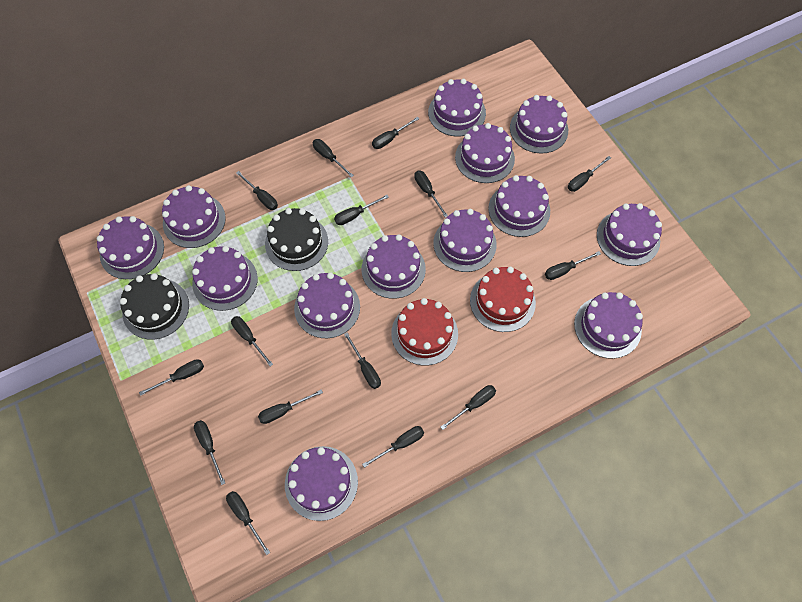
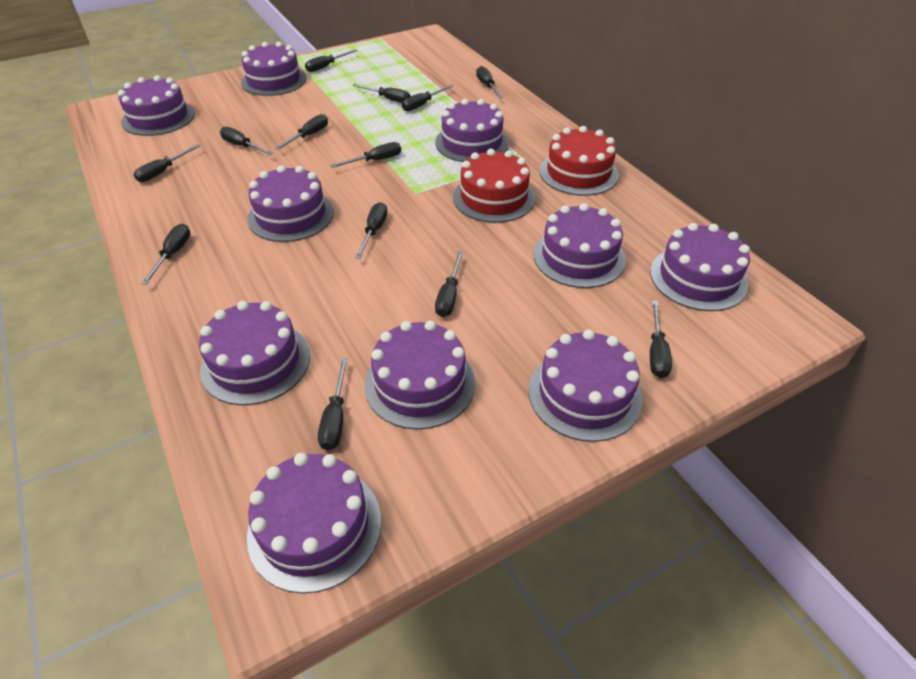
black cake: 2 -> 0
black screwdriver: 15 -> 13
purple cake: 13 -> 10

